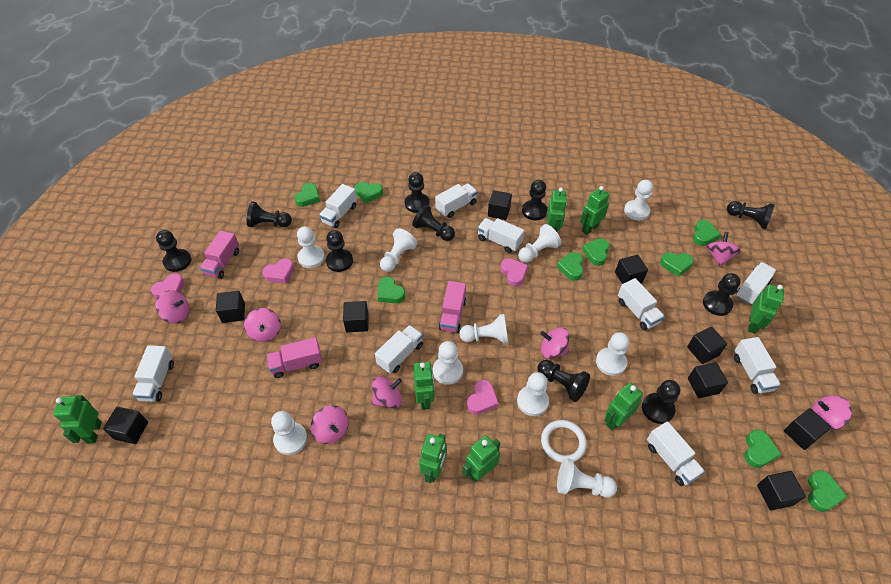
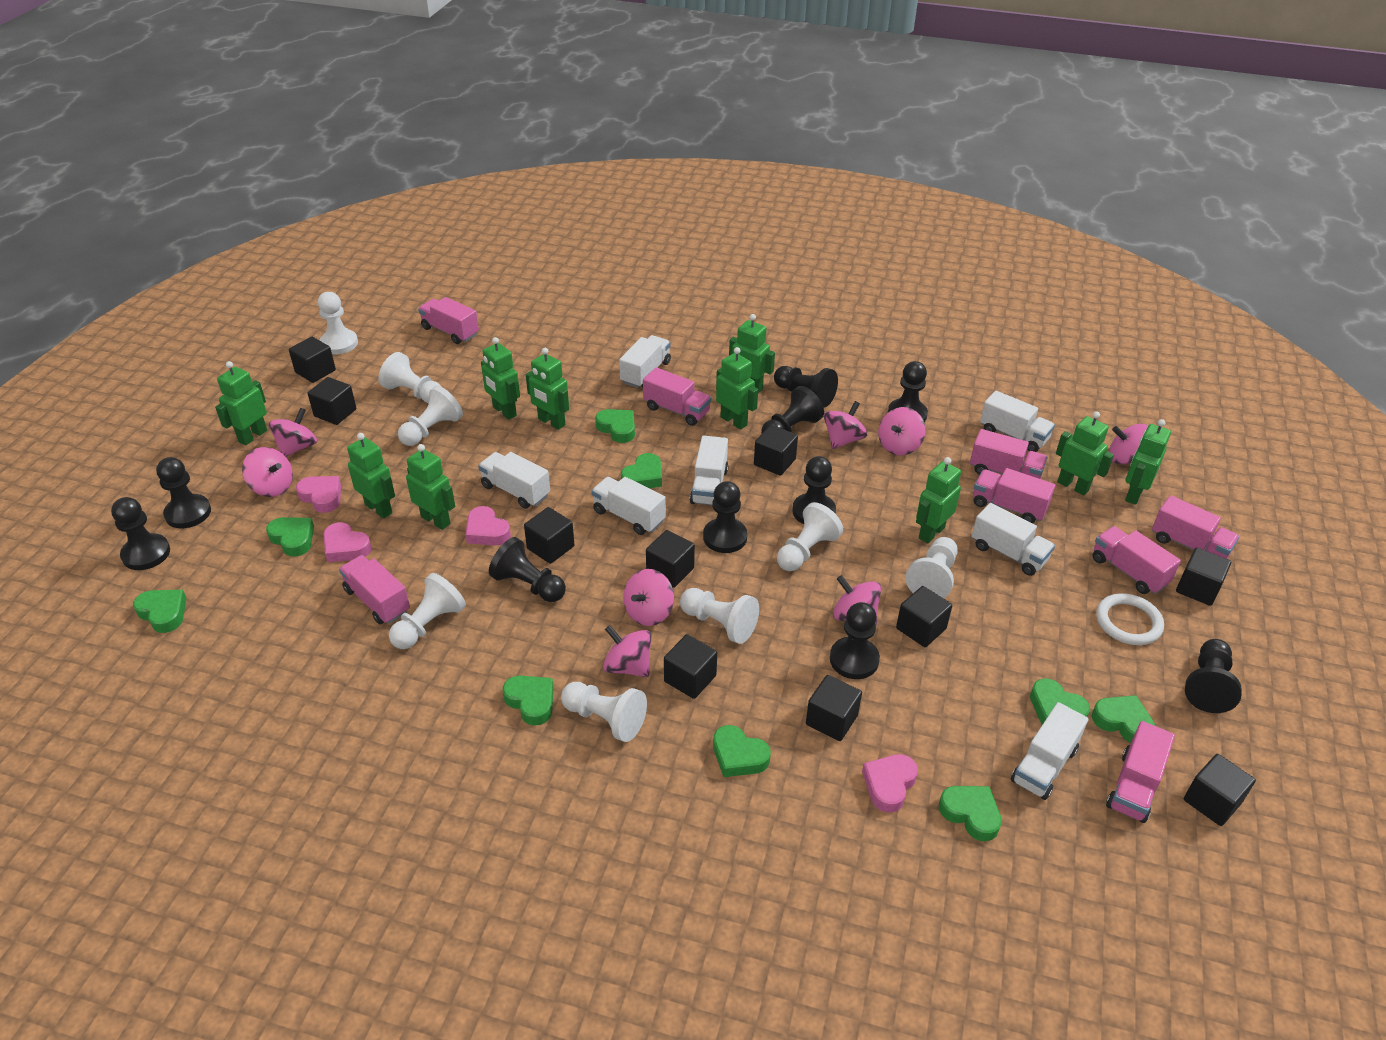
black cube: 9 -> 10
green robot: 8 -> 10
pink spinning top: 7 -> 8
pink truck: 3 -> 8
white pawn: 10 -> 8
white truck: 9 -> 7

